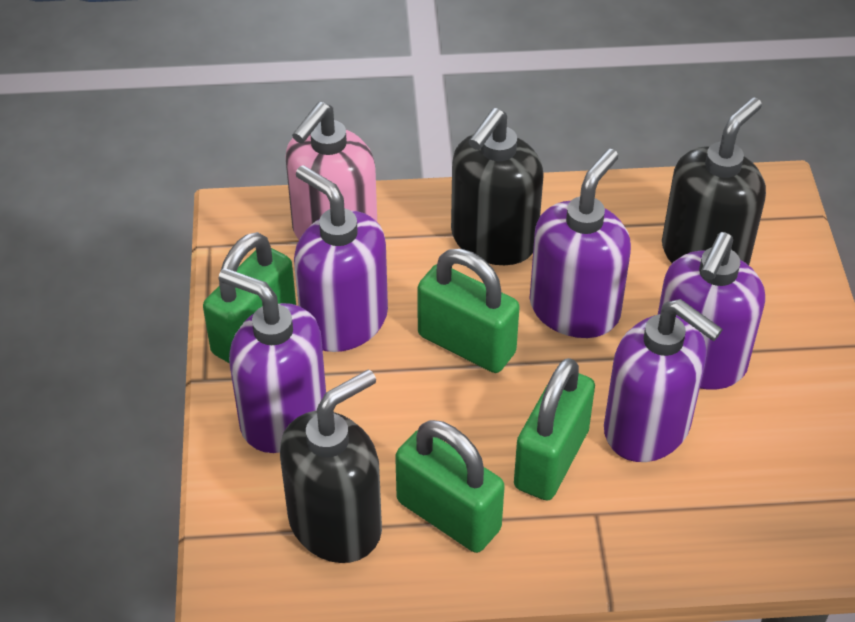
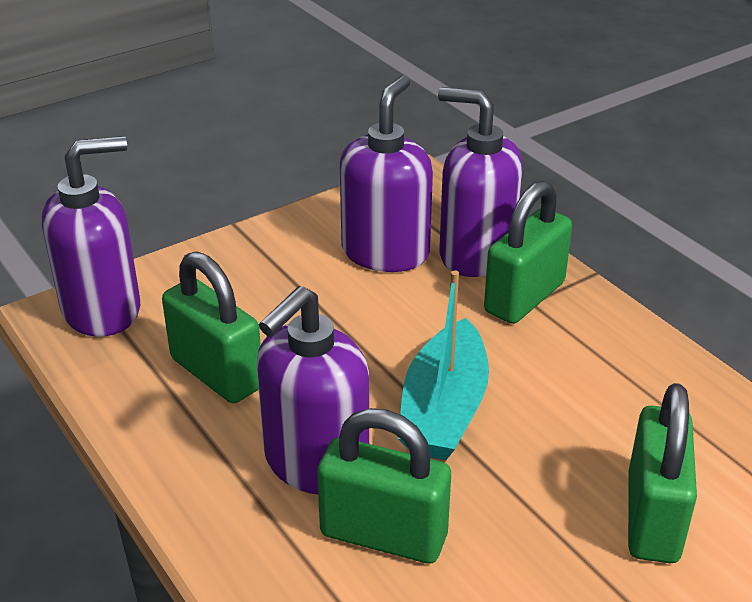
black soap dispenser: 3 -> 0
pink soap dispenser: 1 -> 0
purple soap dispenser: 5 -> 4
turquoise boat: 0 -> 1

